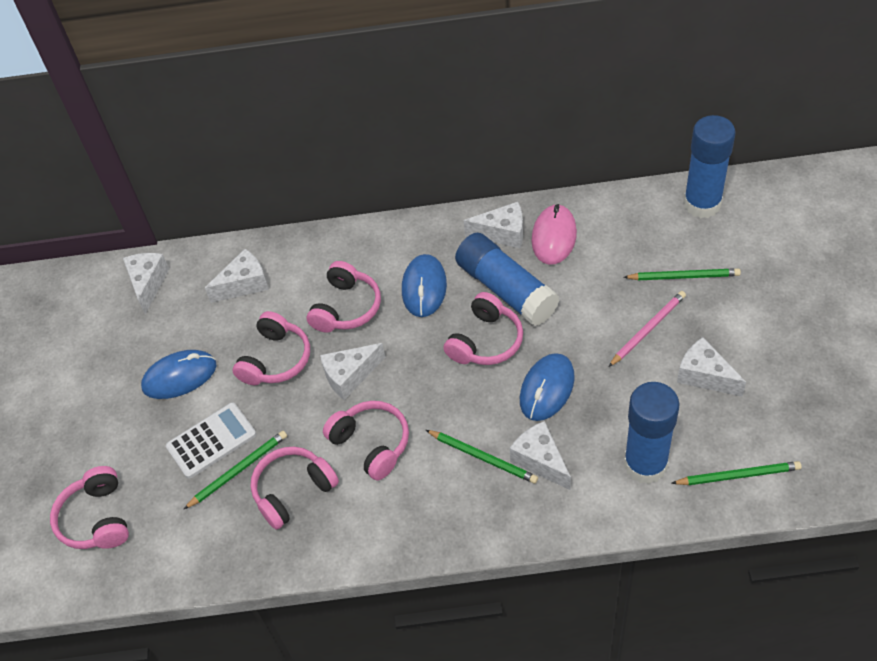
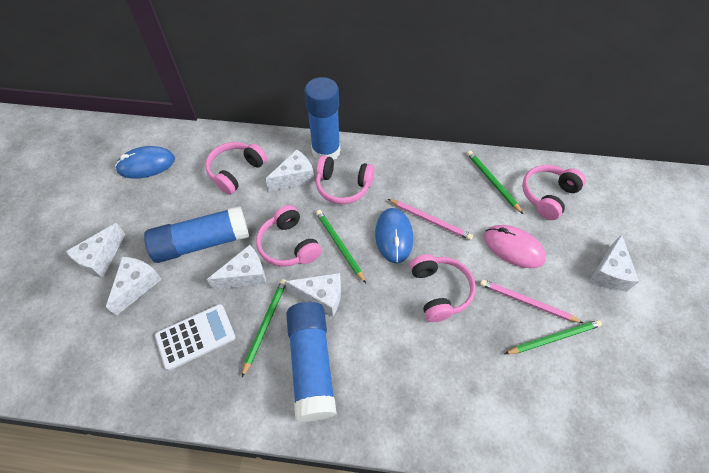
blue mouse: 3 -> 2
pink headphones: 6 -> 5
pink pencil: 1 -> 2

